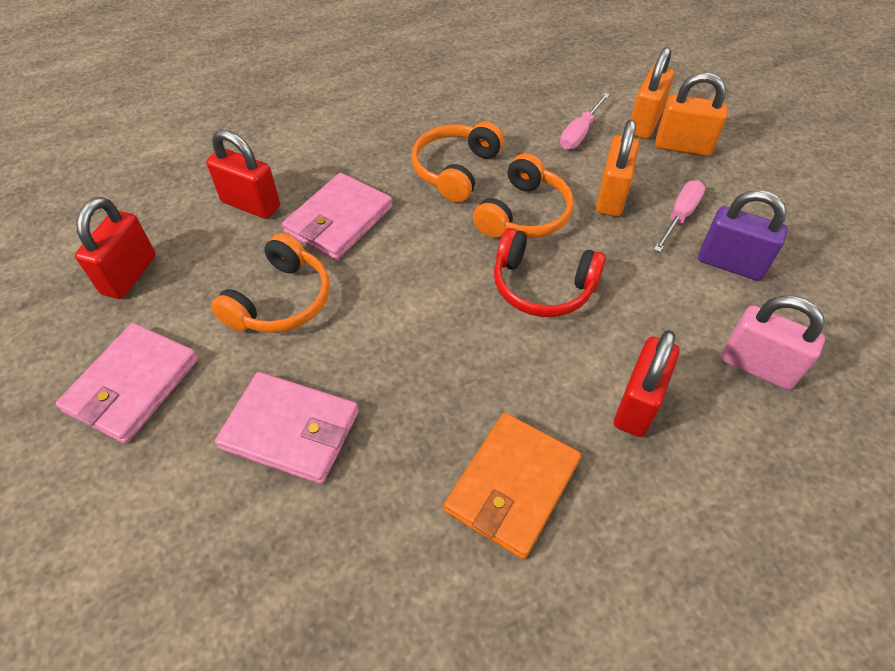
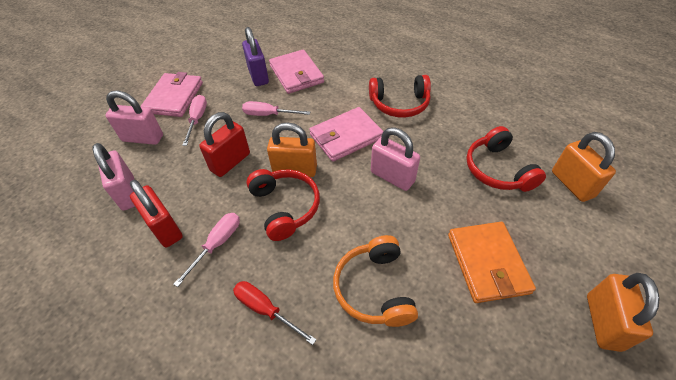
orange headphones: 3 -> 1
pink padlock: 1 -> 3
pink screwdriver: 2 -> 3
red headphones: 1 -> 3
red padlock: 3 -> 2
red screwdriver: 0 -> 1

